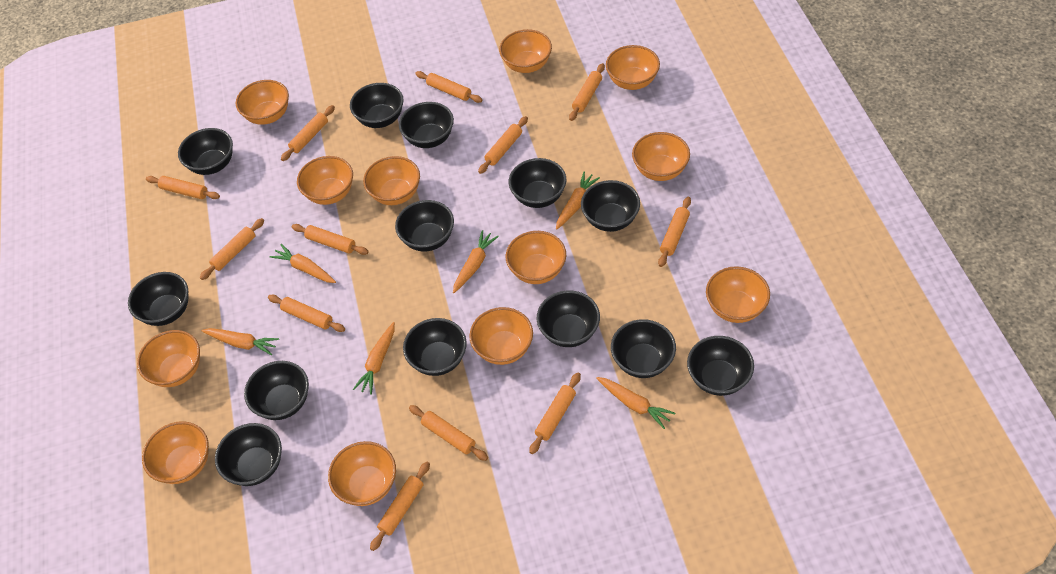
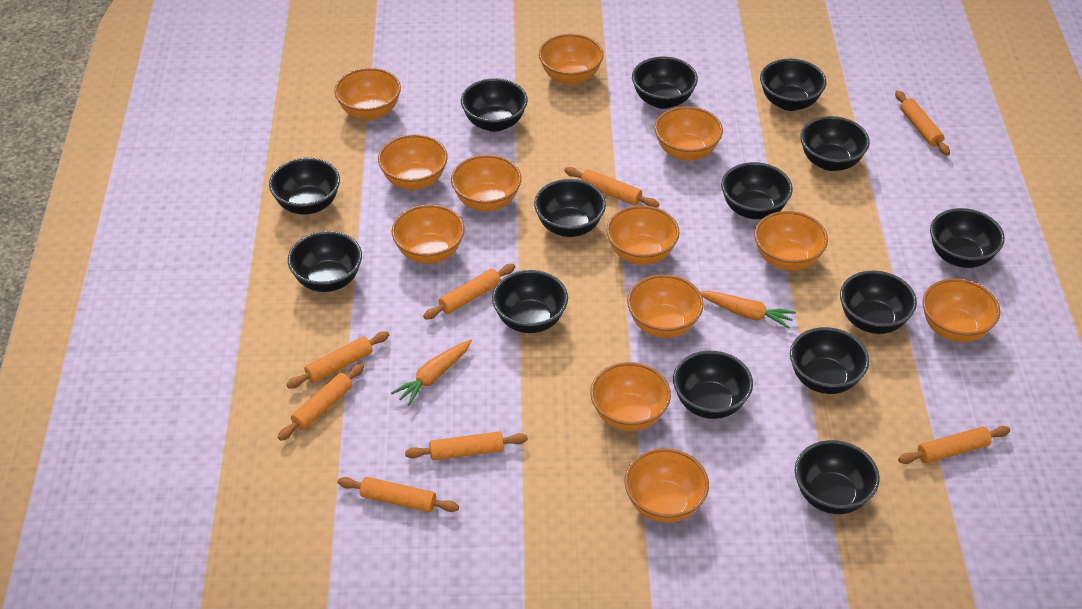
black bowl: 13 -> 14
orange carrot: 6 -> 2
orange rolling pin: 12 -> 8

